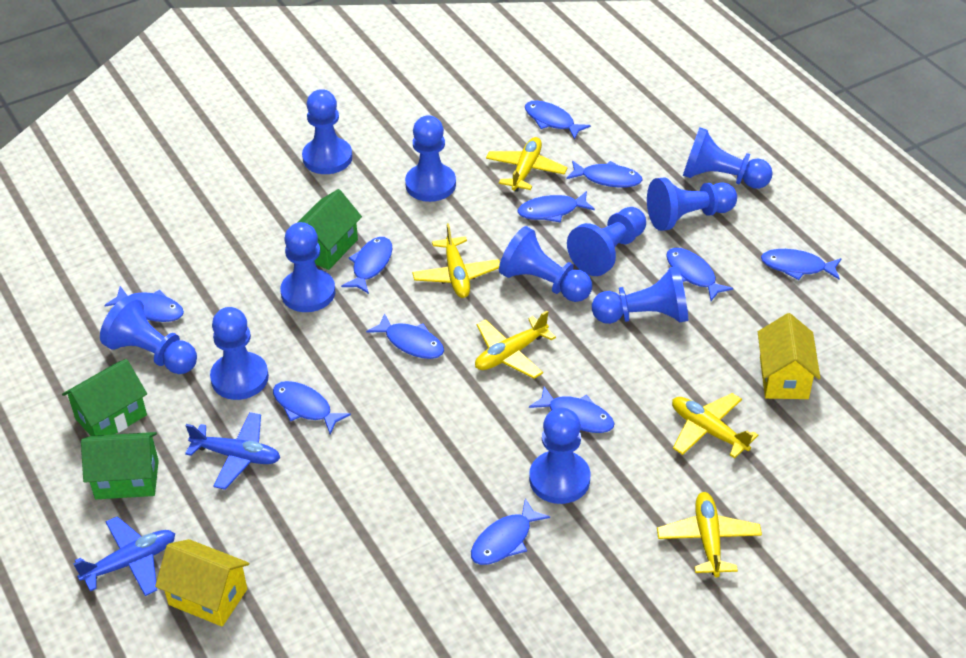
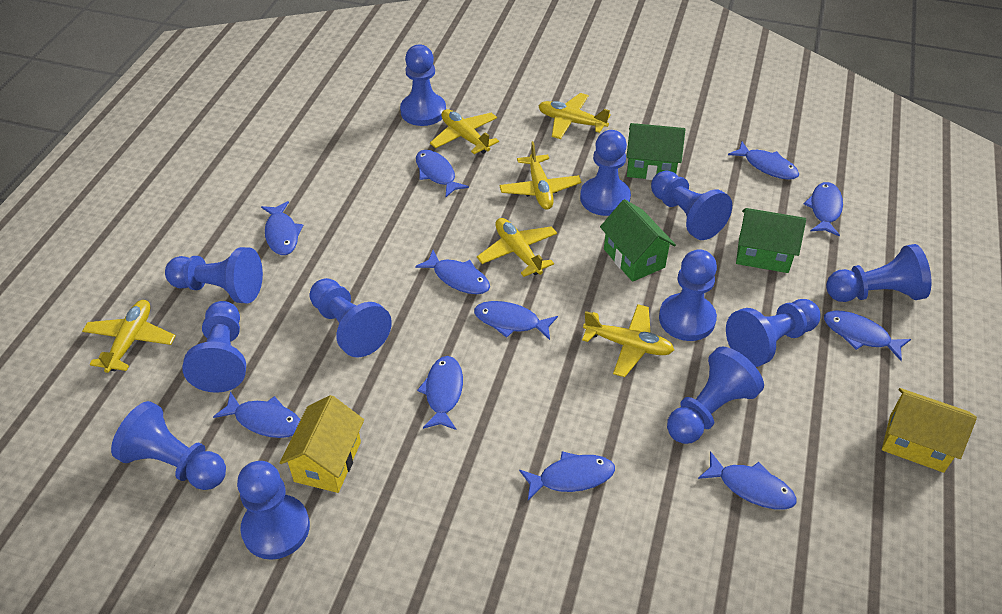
blue pawn: 11 -> 12
blue plane: 2 -> 0
yellow plane: 5 -> 6

